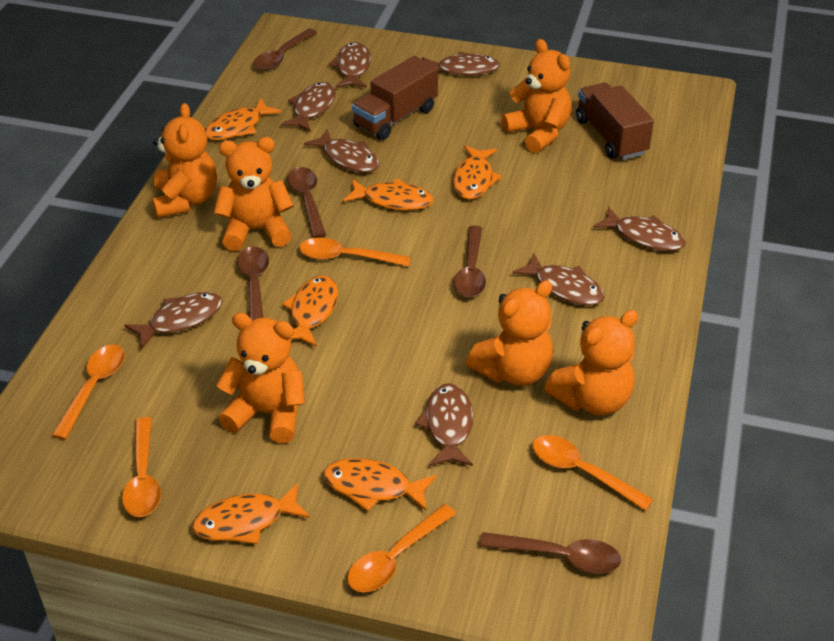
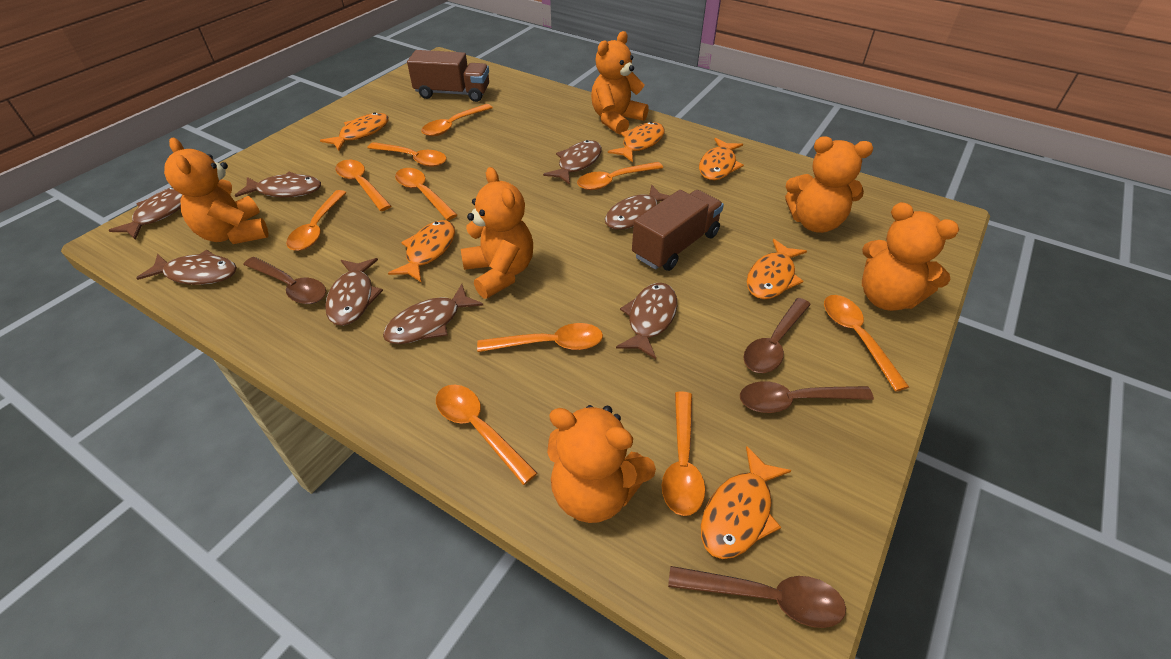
brown spoon: 5 -> 4
orange spoon: 5 -> 10

